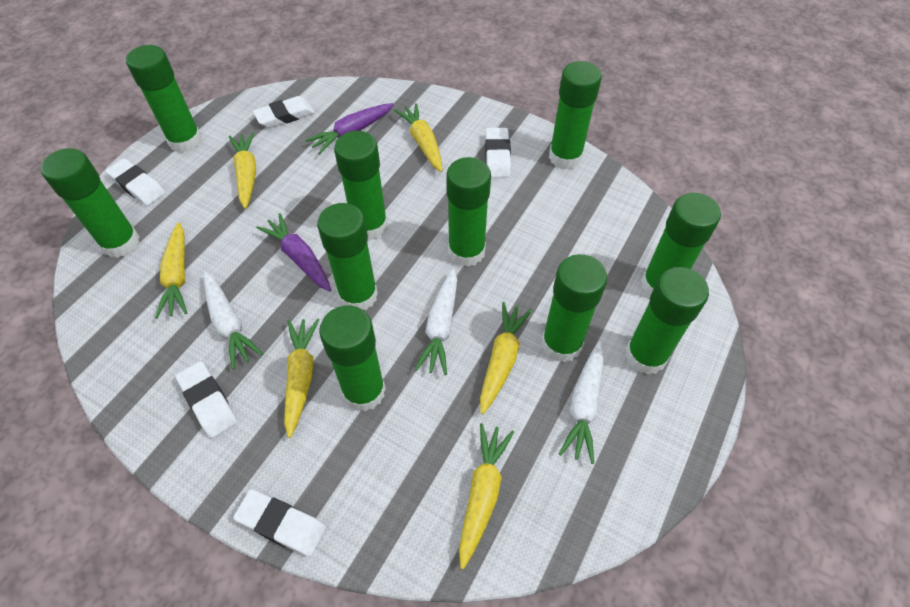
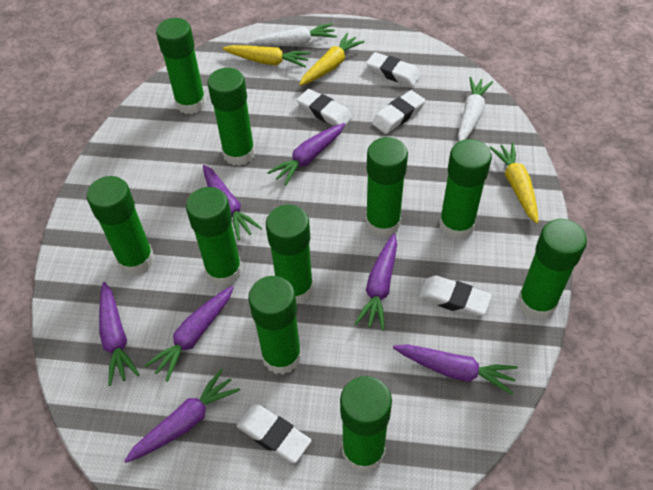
purple carrot: 2 -> 7
white carrot: 3 -> 2
yellow carrot: 6 -> 3

